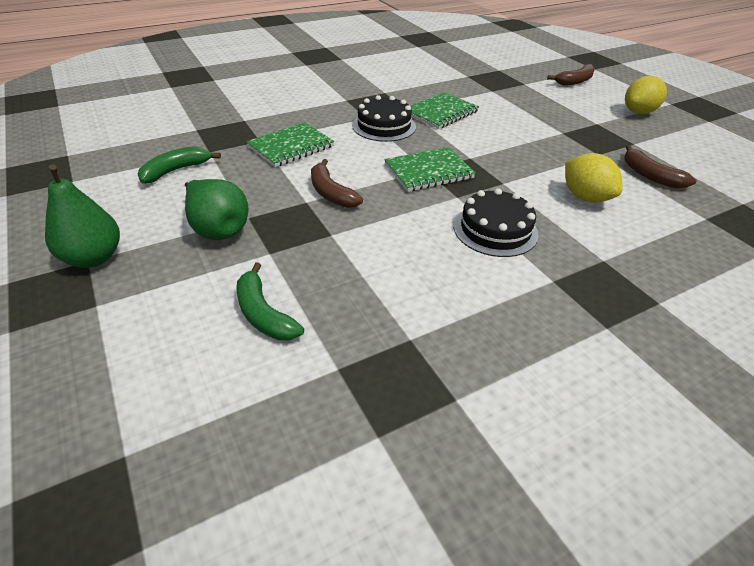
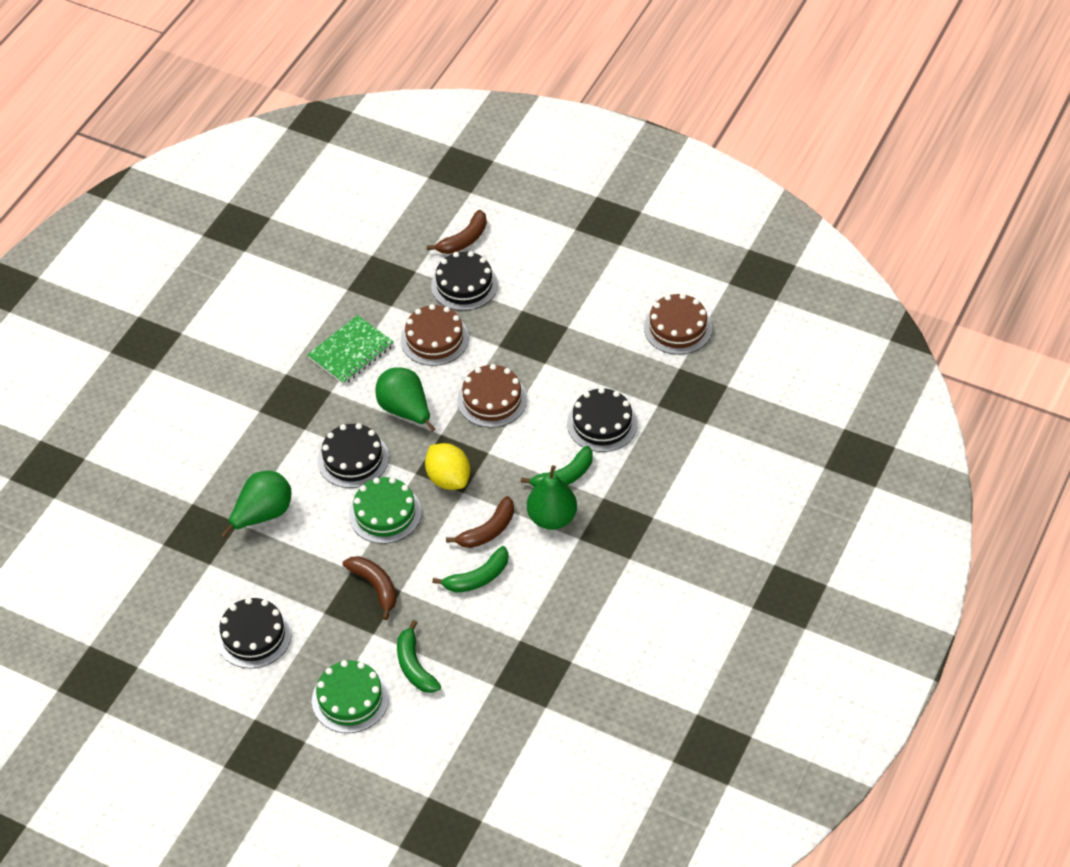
black cake: 2 -> 4
brown cake: 0 -> 3
green banana: 2 -> 3
green cake: 0 -> 2
green notebook: 3 -> 1
green pear: 2 -> 3
yellow lemon: 2 -> 1

